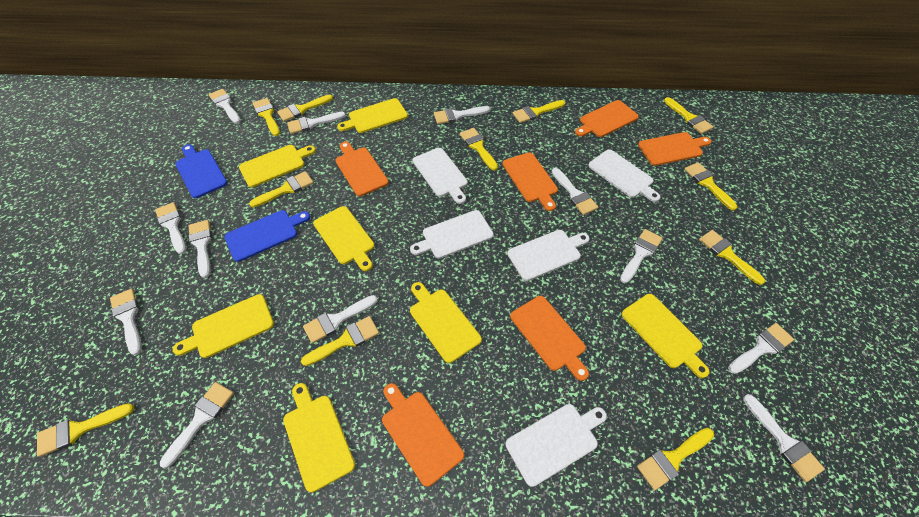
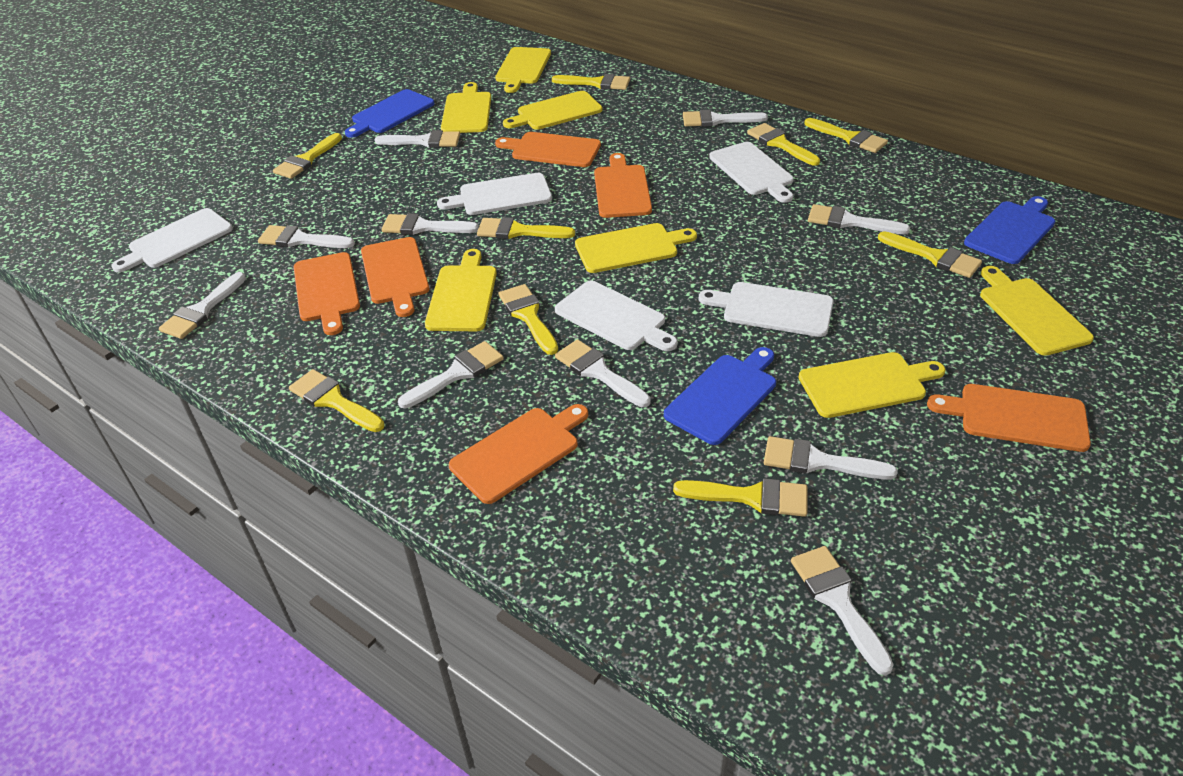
blue cutting board: 2 -> 3
white brush: 12 -> 10
yellow brush: 11 -> 9

